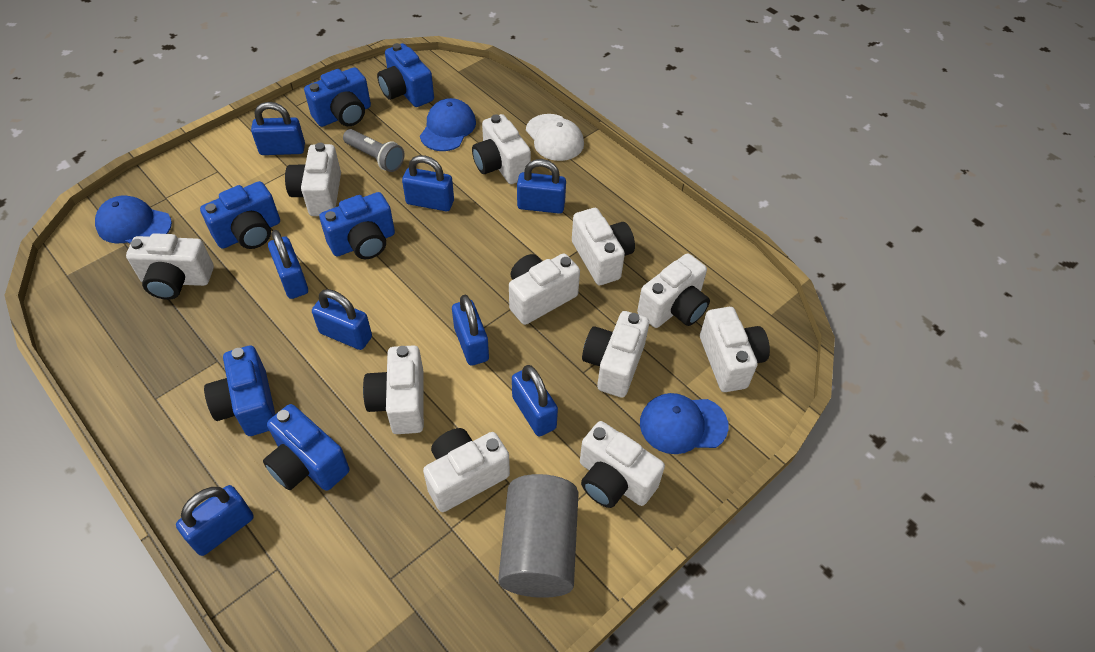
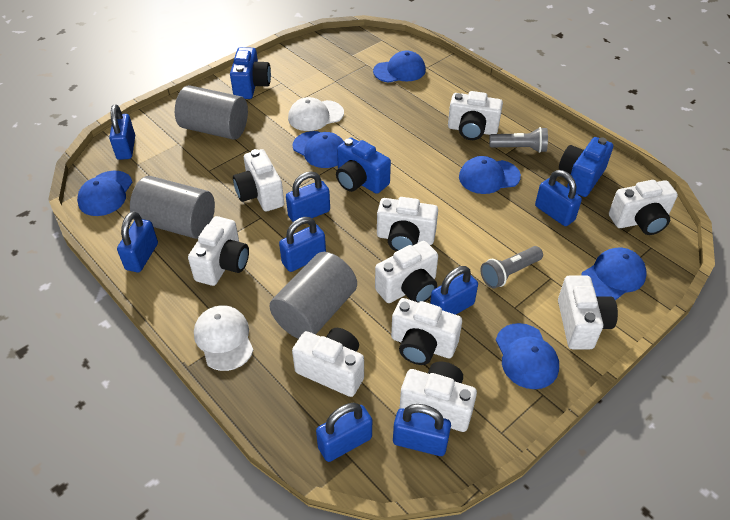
blue camera: 6 -> 3
blue cap: 3 -> 6
grey cylinder: 1 -> 3
grey flashlight: 1 -> 2
white camera: 11 -> 10
white cap: 1 -> 2

